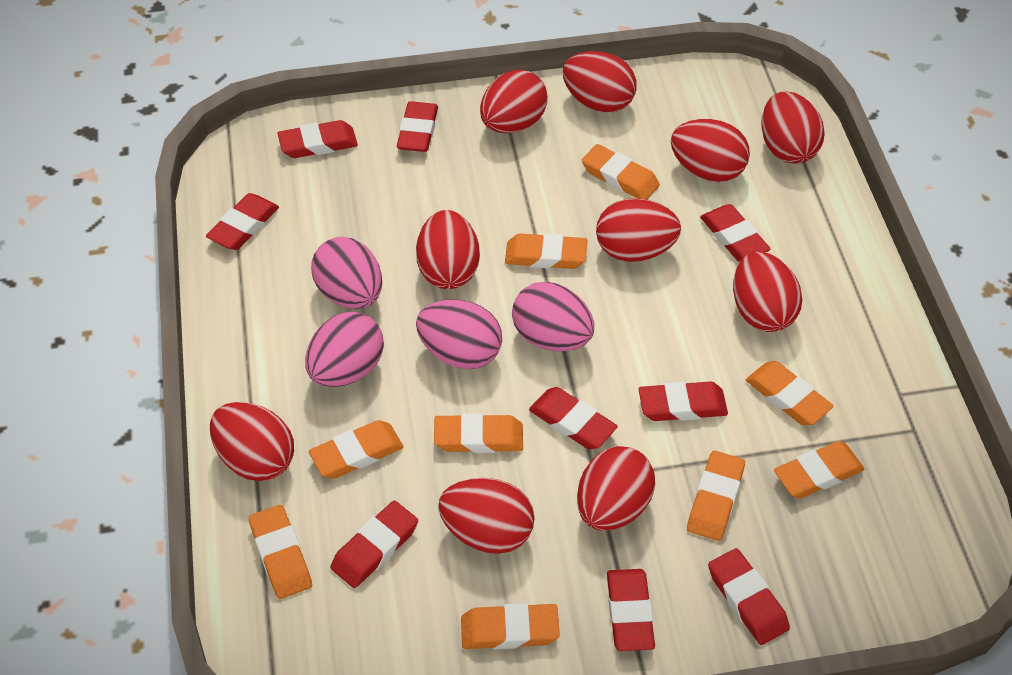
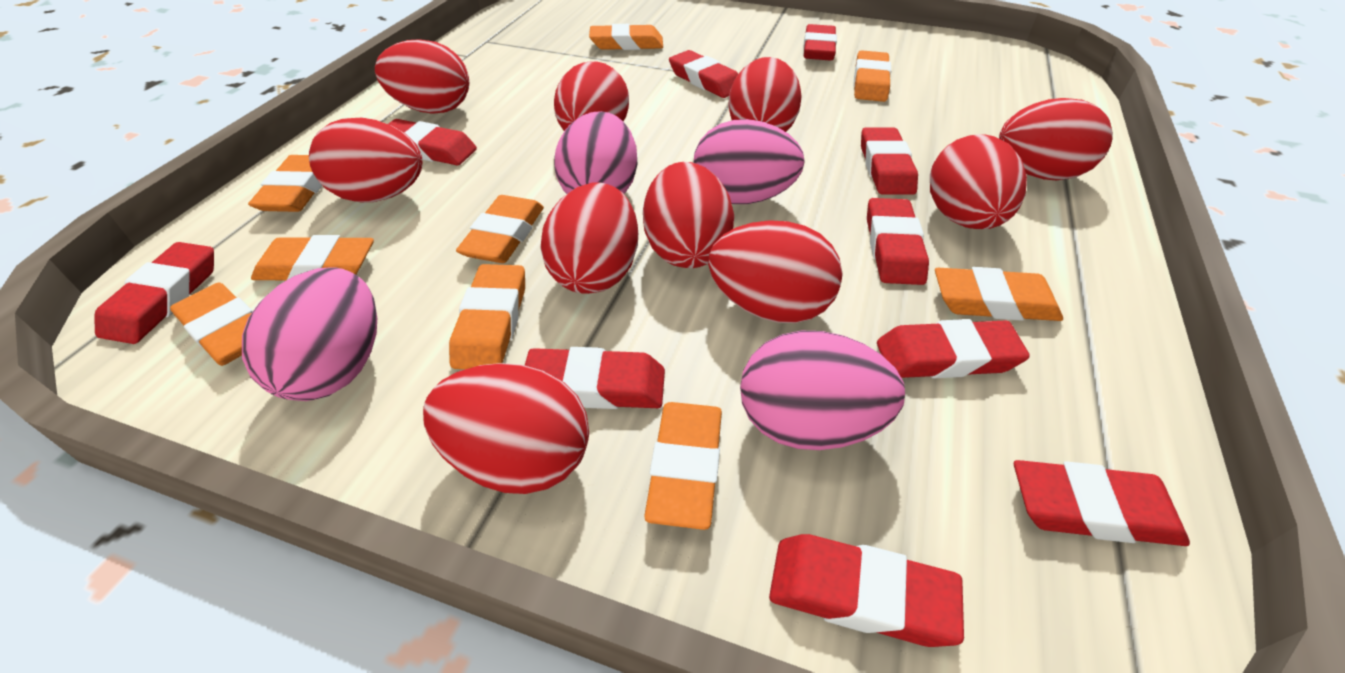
red eraser: 9 -> 10

